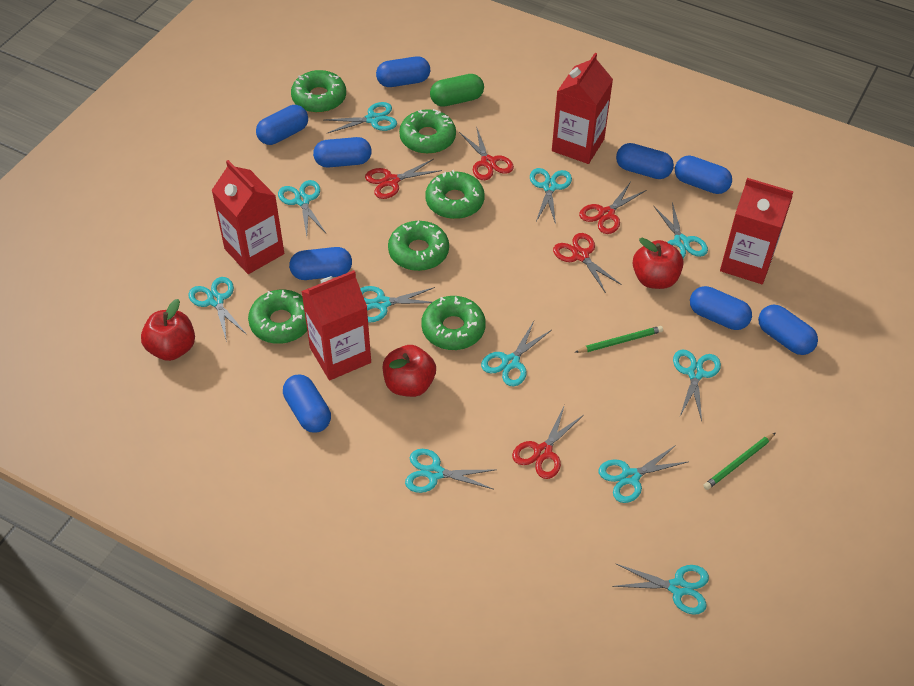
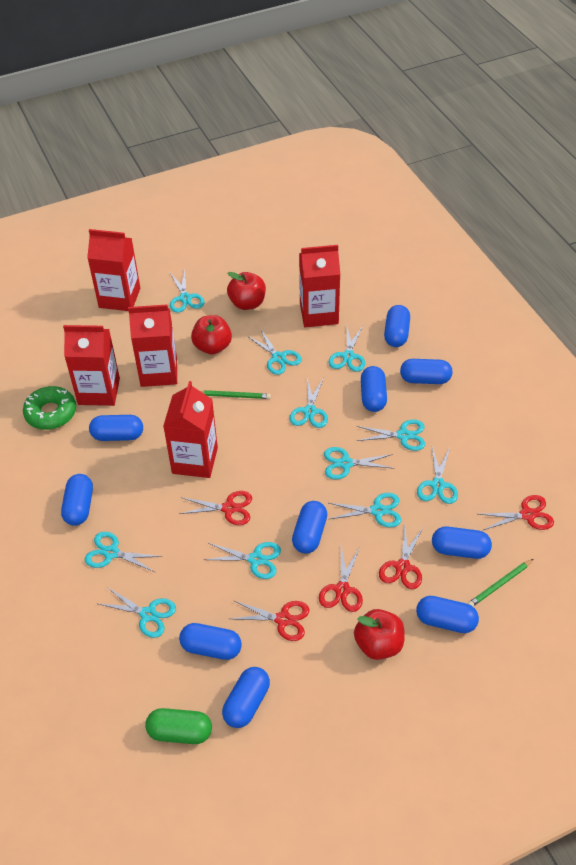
blue capsule: 9 -> 10
green donut: 6 -> 1
red carton: 4 -> 5

